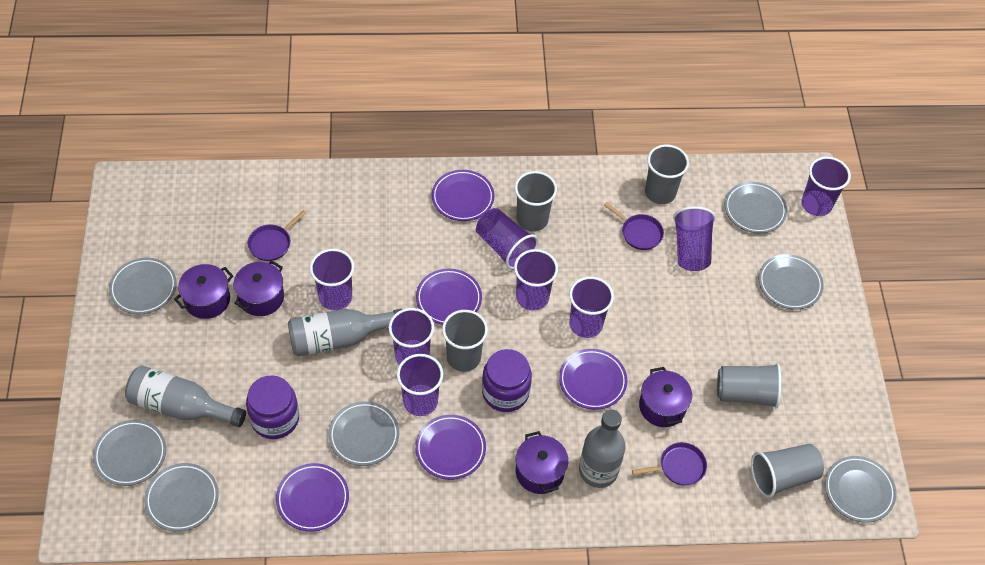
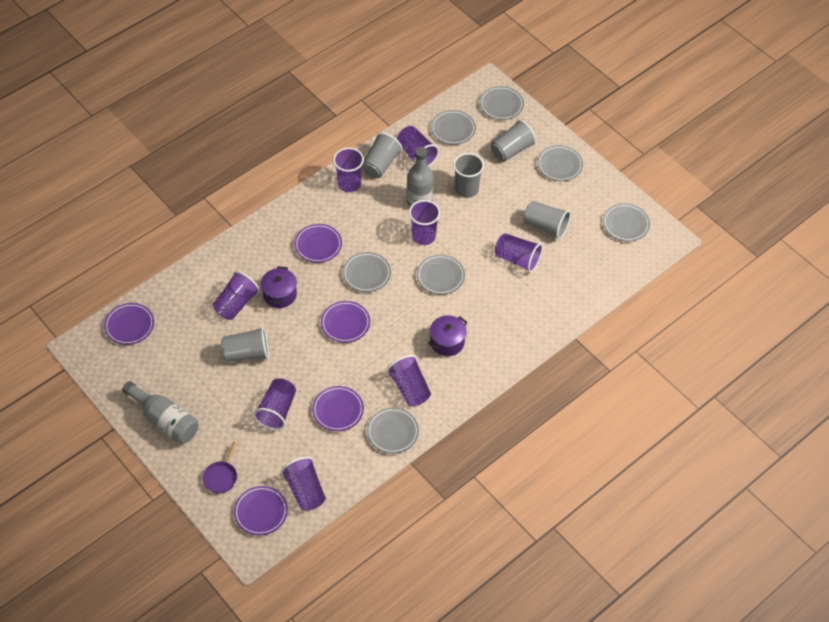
grey bottle: 3 -> 2
purple jar: 2 -> 0
purple pan: 3 -> 1
purple pot: 4 -> 2

